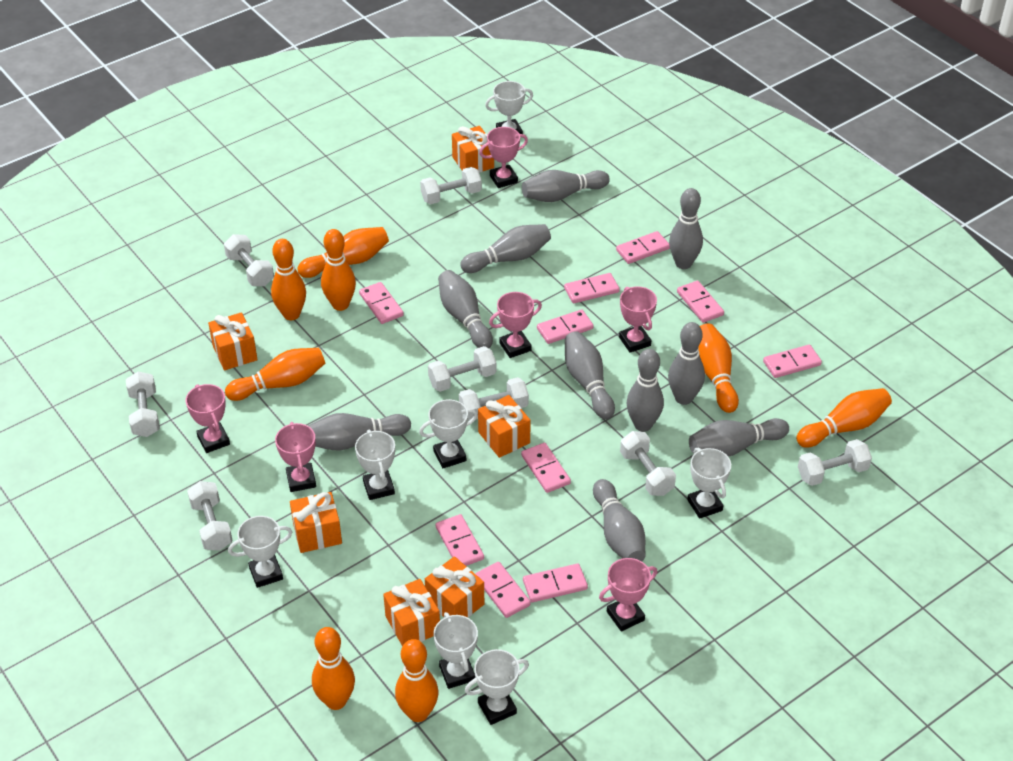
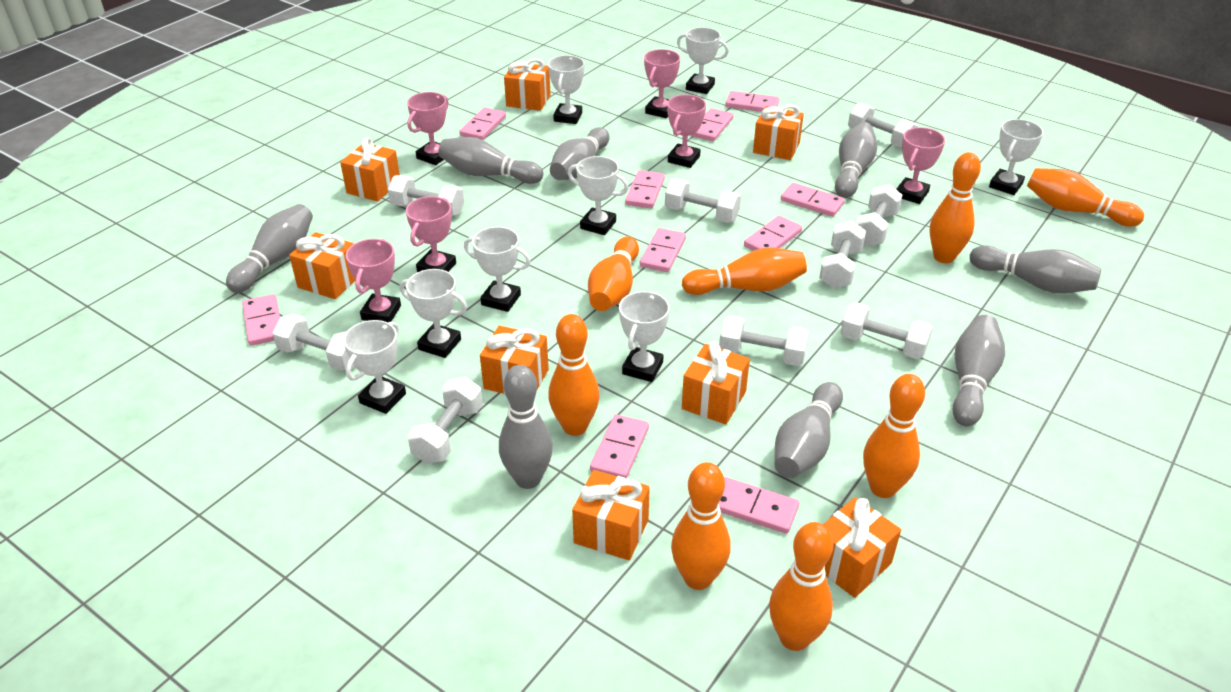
grey bowling pin: 10 -> 8
orange gift: 6 -> 8
white dumbbell: 8 -> 9
white trophy: 7 -> 8

